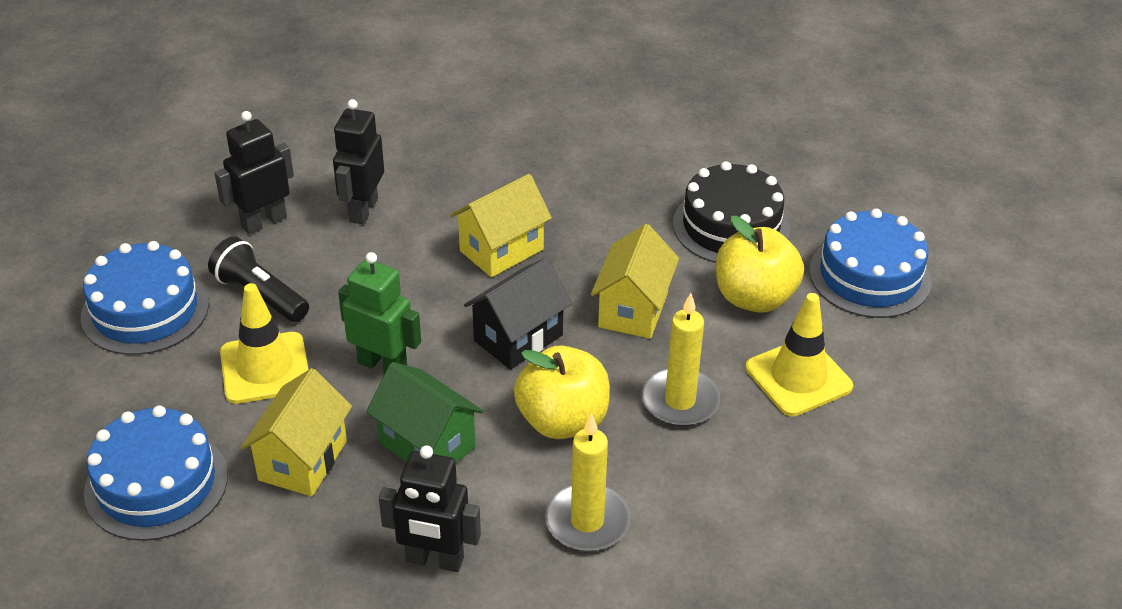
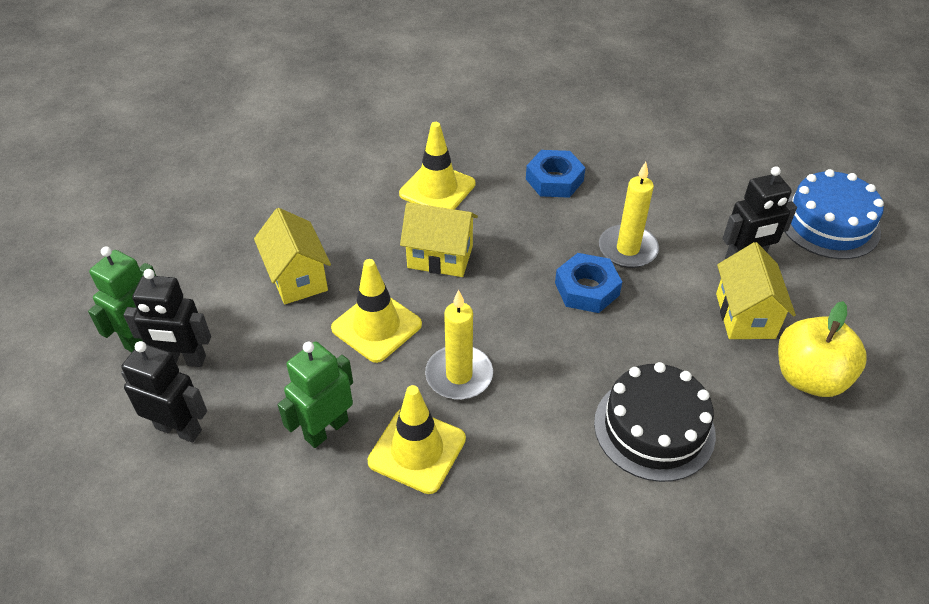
black flashlight: 1 -> 0
black house: 1 -> 0
blue cake: 3 -> 1
blue nut: 0 -> 2
green house: 1 -> 0
green robot: 1 -> 2
yellow apple: 2 -> 1
yellow traffic cone: 2 -> 3

